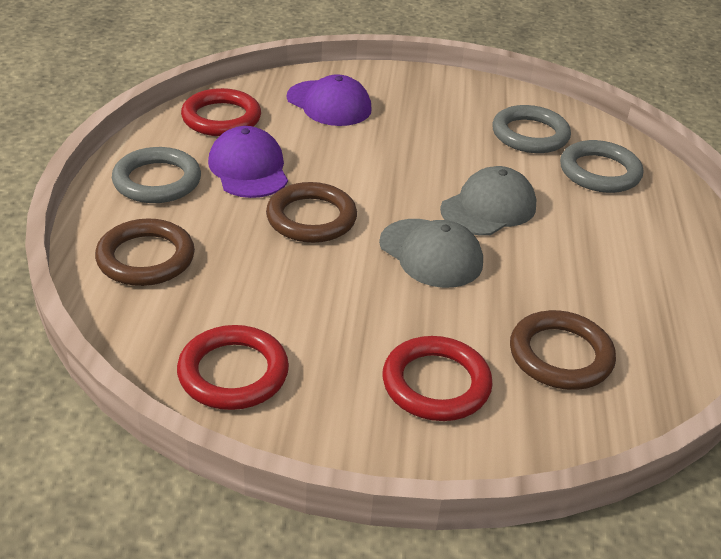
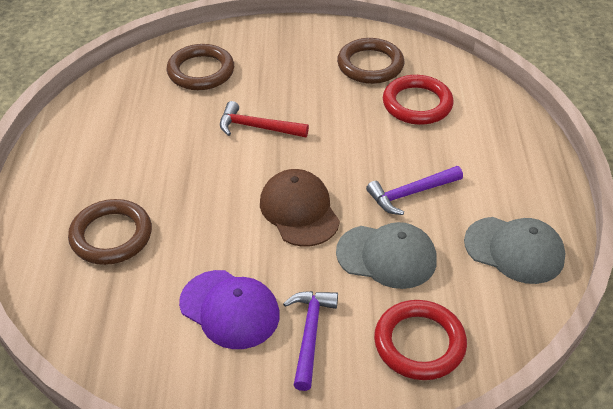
brown cap: 0 -> 1
grey ring: 3 -> 0
purple cap: 2 -> 1
purple hammer: 0 -> 2
red hammer: 0 -> 1
red ring: 3 -> 2

